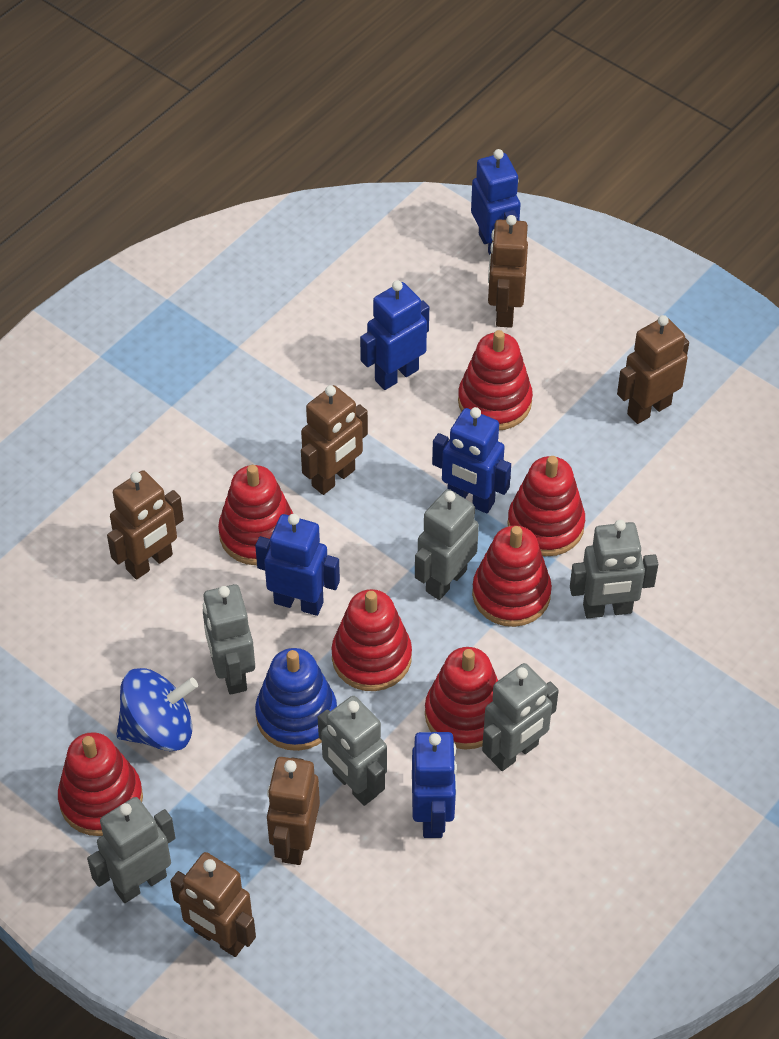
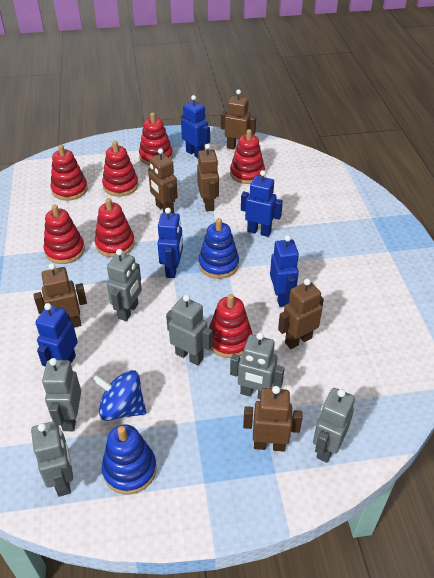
blue stacking toy: 1 -> 2

